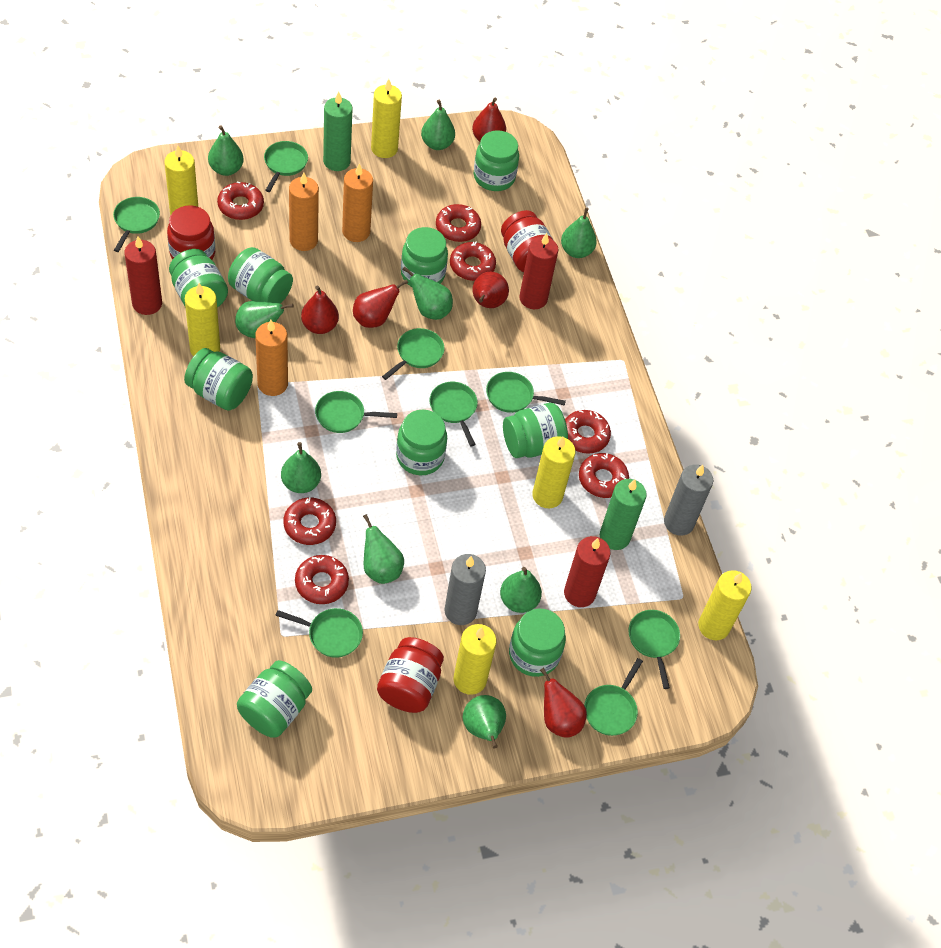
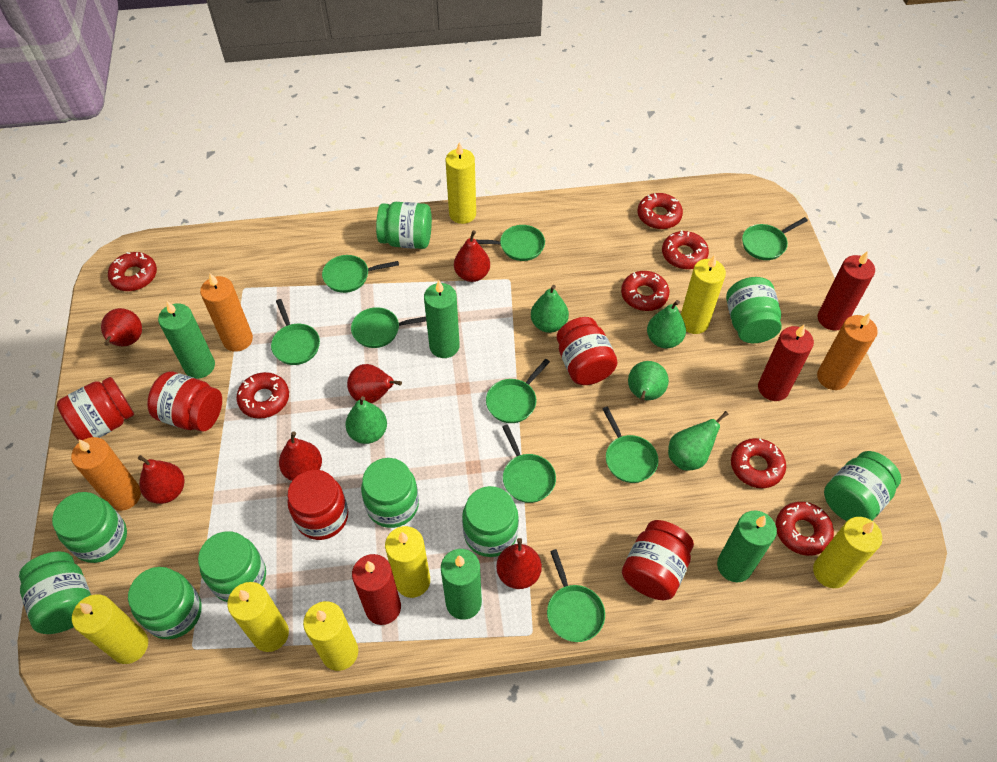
green candle: 2 -> 4
green pear: 9 -> 5
grey candle: 2 -> 0
red jar: 3 -> 5
red pear: 5 -> 6
yellow candle: 6 -> 7

